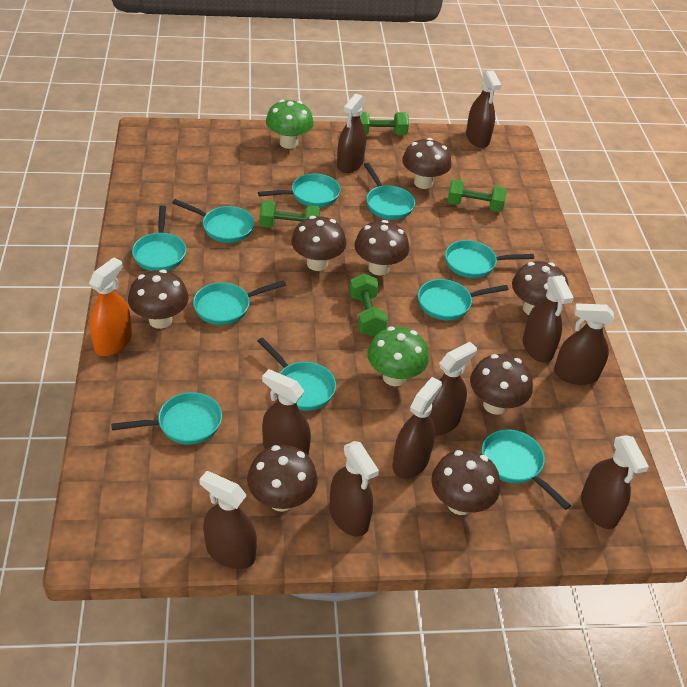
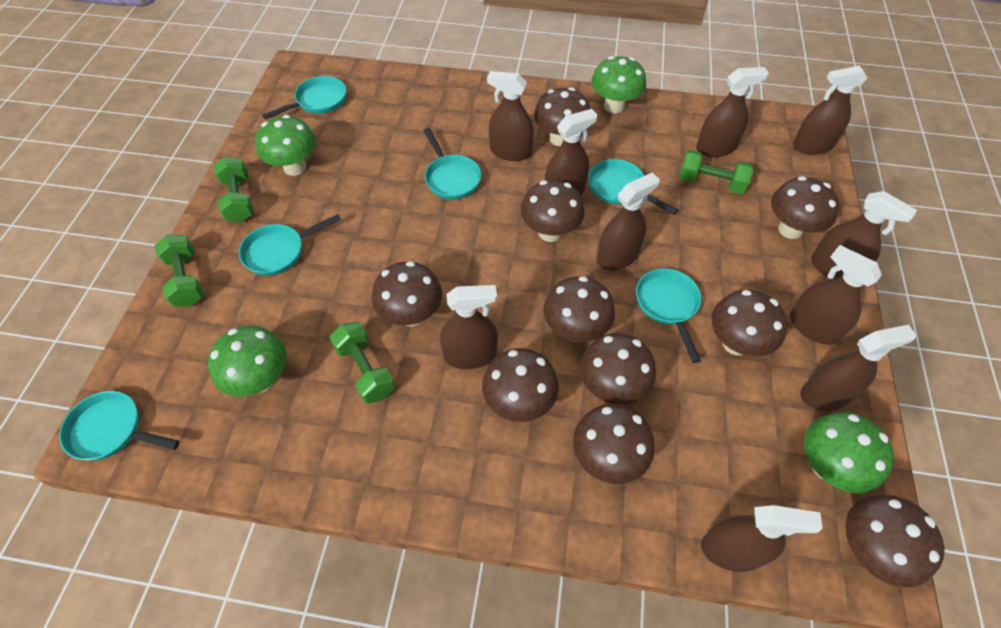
brown mushroom: 8 -> 10
green mushroom: 2 -> 4
orange spray bottle: 1 -> 0
turquoise pan: 10 -> 6

